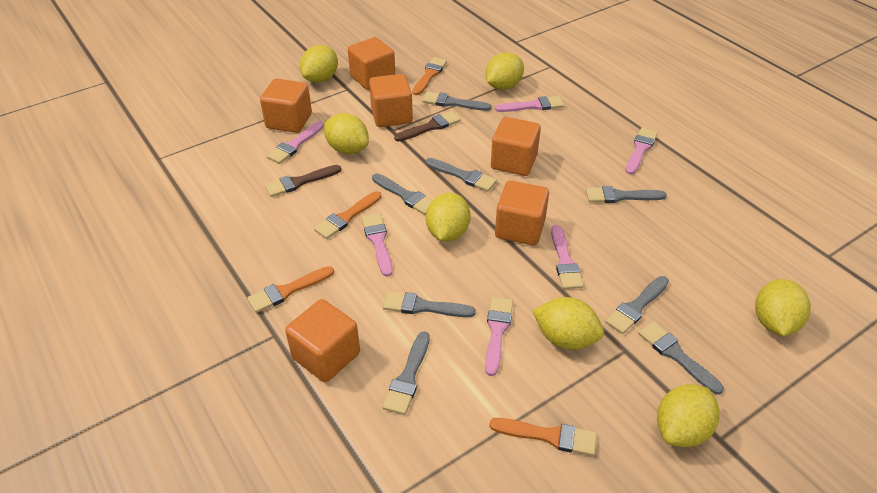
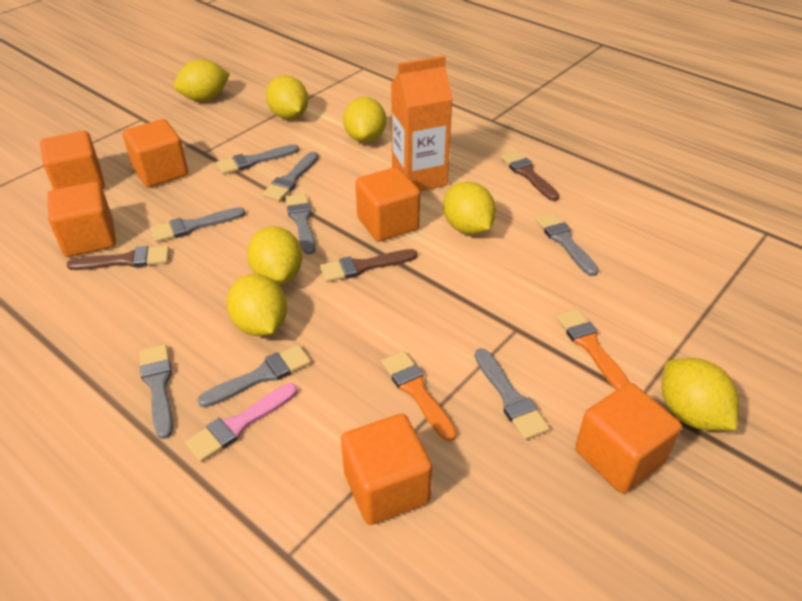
brown brush: 2 -> 3
orange brush: 4 -> 2
orange carton: 0 -> 1
pink brush: 6 -> 1

